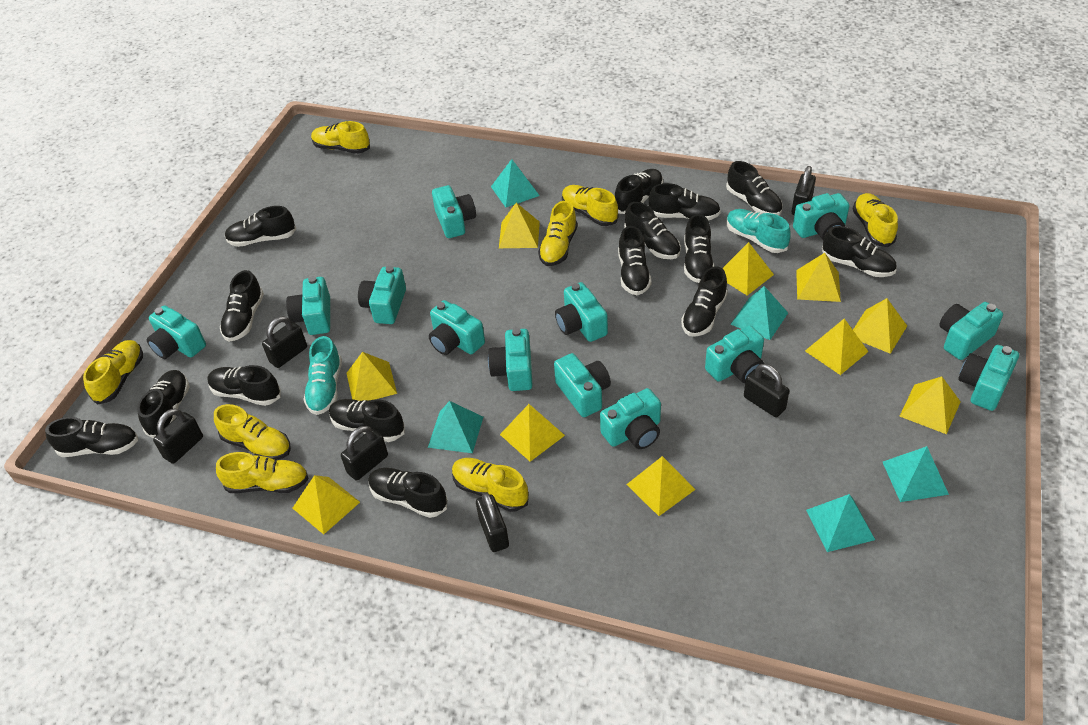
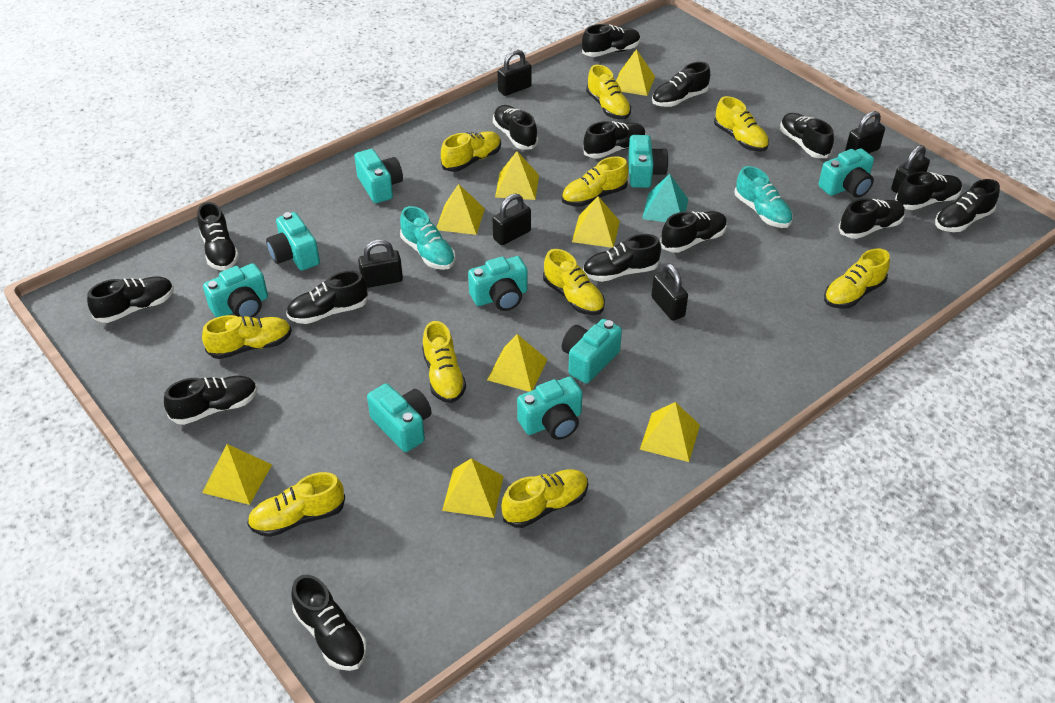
turquoise camera: 13 -> 9
turquoise pyramid: 5 -> 1
yellow pyramid: 10 -> 8
yellow shoe: 8 -> 10

